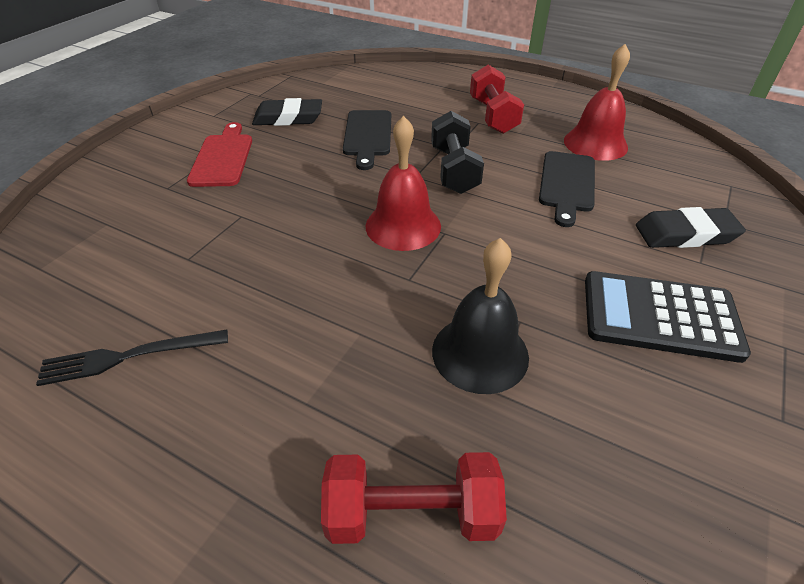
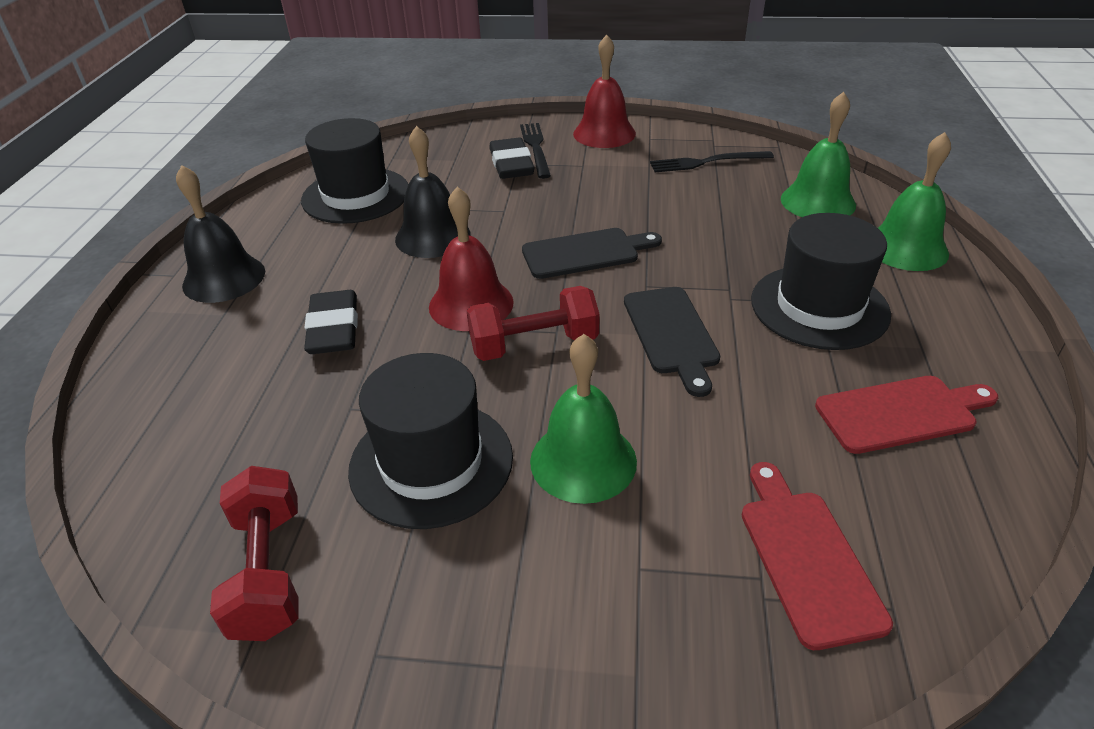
black bell: 1 -> 2
black calculator: 1 -> 0
black dumbbell: 1 -> 0
black fork: 1 -> 2
black hat: 0 -> 3
green bell: 0 -> 3
red cutting board: 1 -> 2

